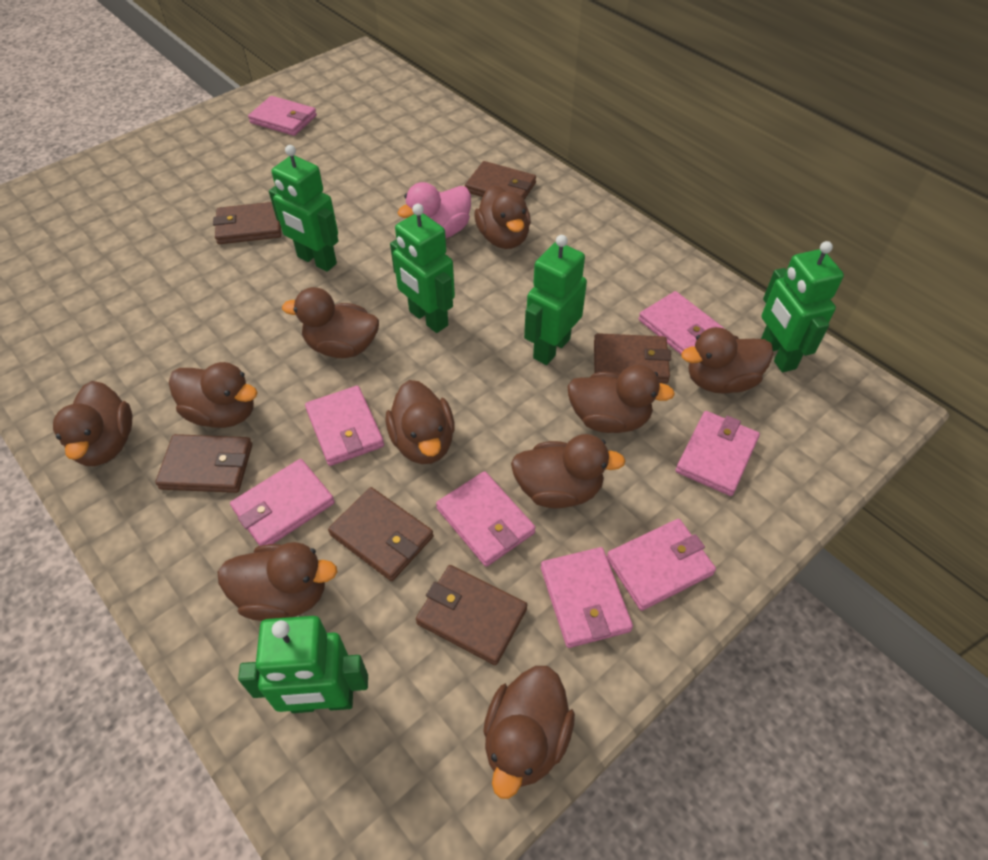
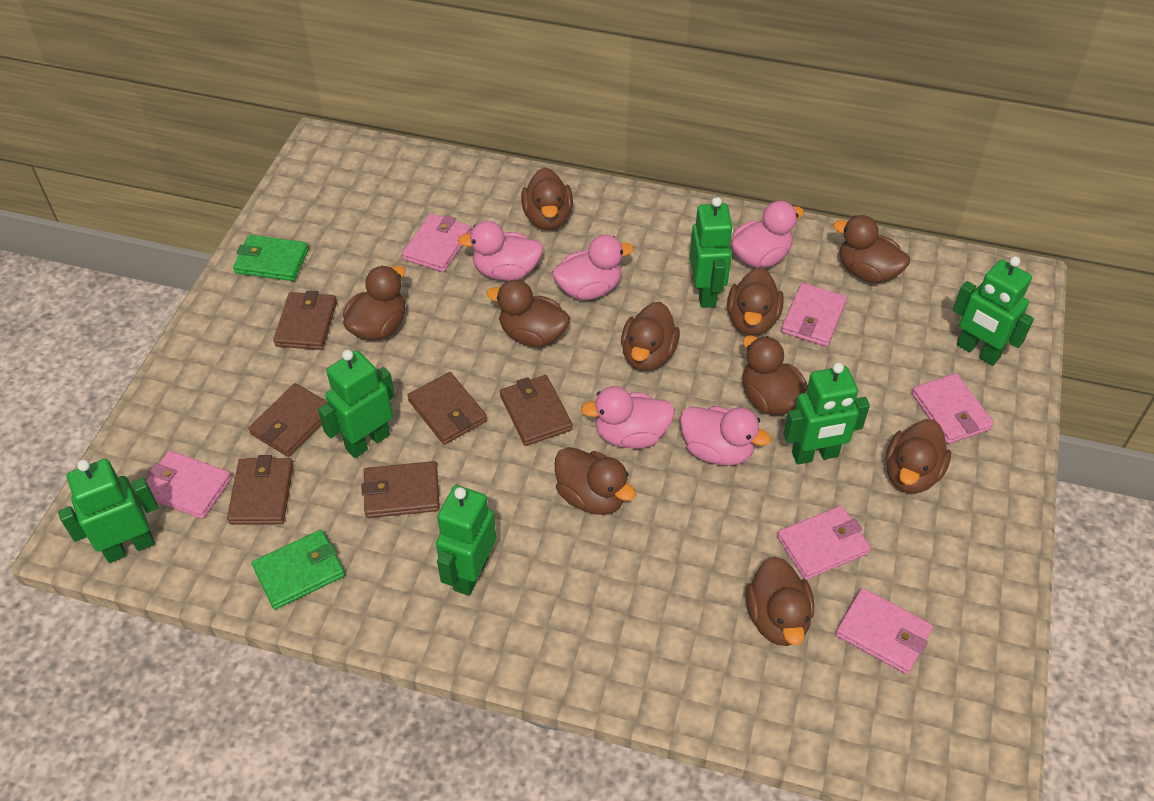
green robot: 5 -> 6
green wallet: 0 -> 2
pink duck: 1 -> 5
pink wallet: 8 -> 6

